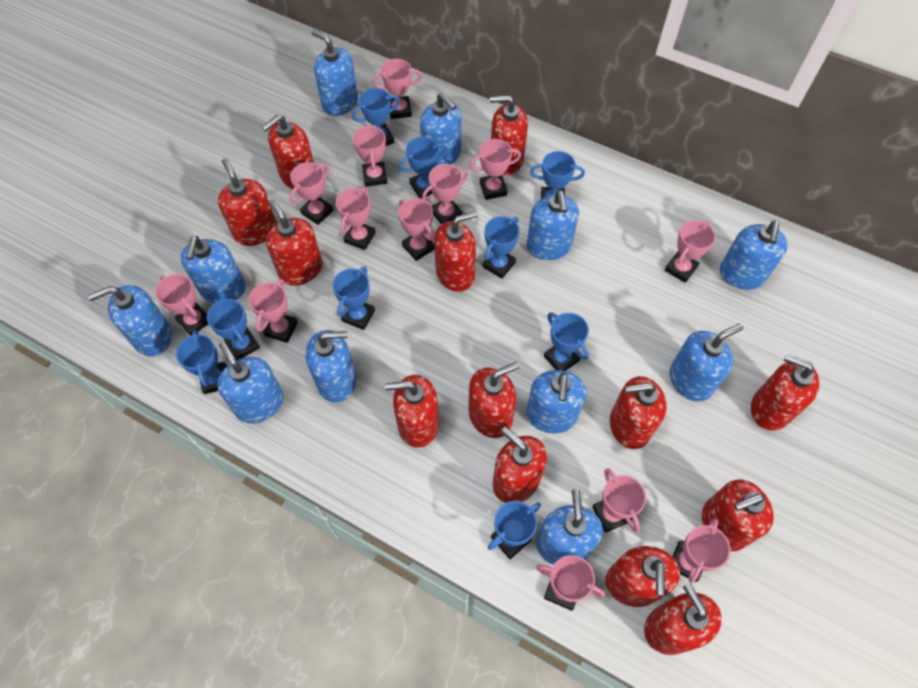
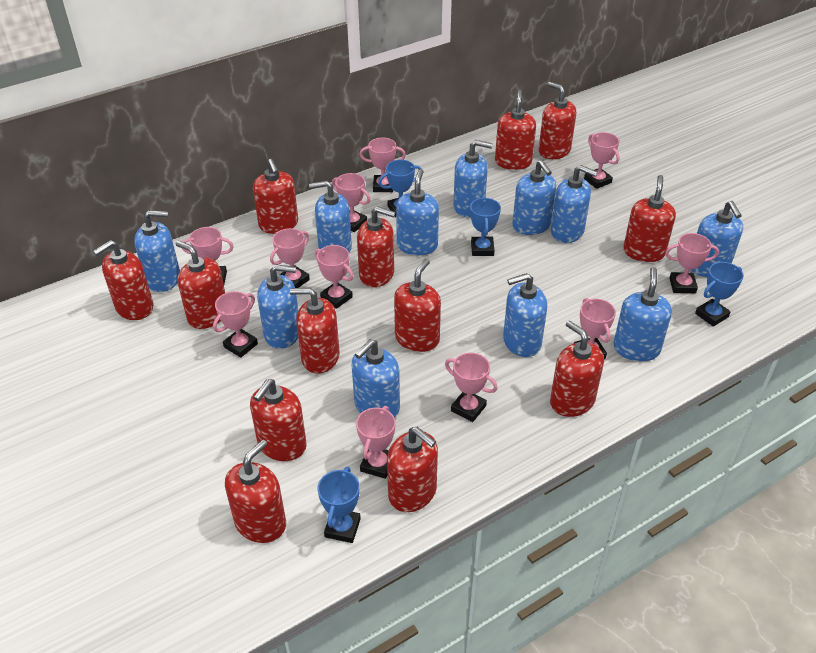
blue trophy: 9 -> 4
pink trophy: 13 -> 11

